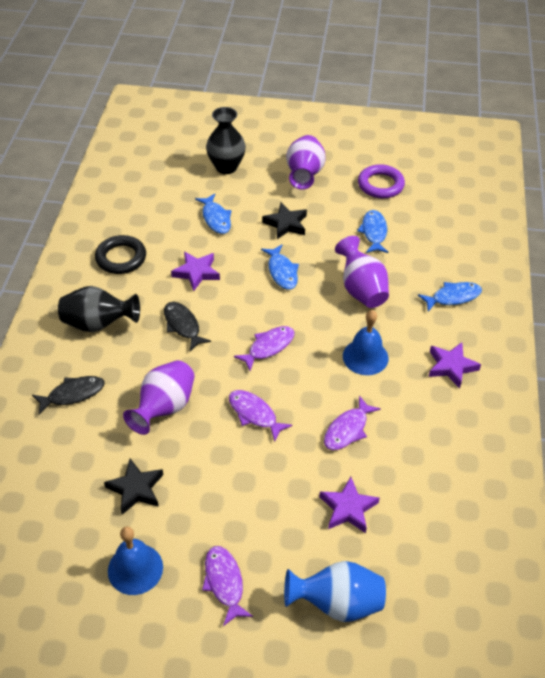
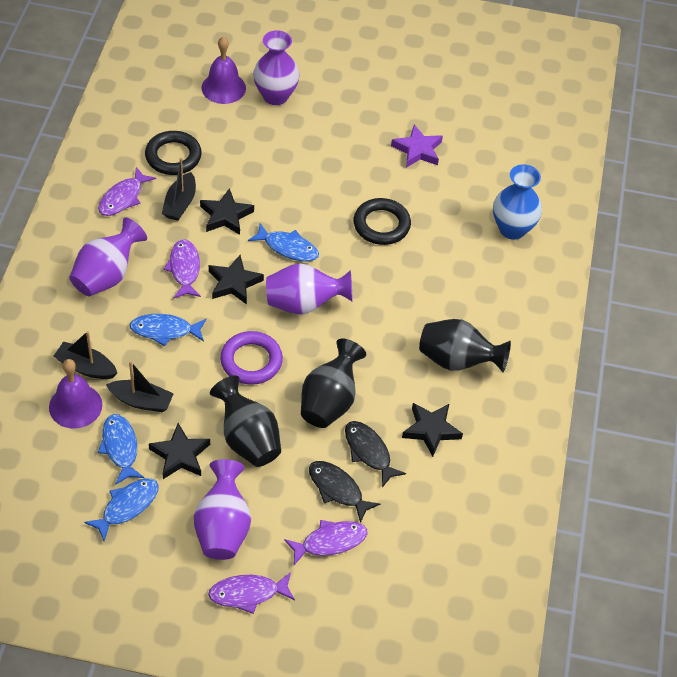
black boat: 0 -> 3
black ring: 1 -> 2
black star: 2 -> 4
black vase: 2 -> 3
blue bell: 2 -> 0
purple bell: 0 -> 2
purple star: 3 -> 1
purple vase: 3 -> 4

